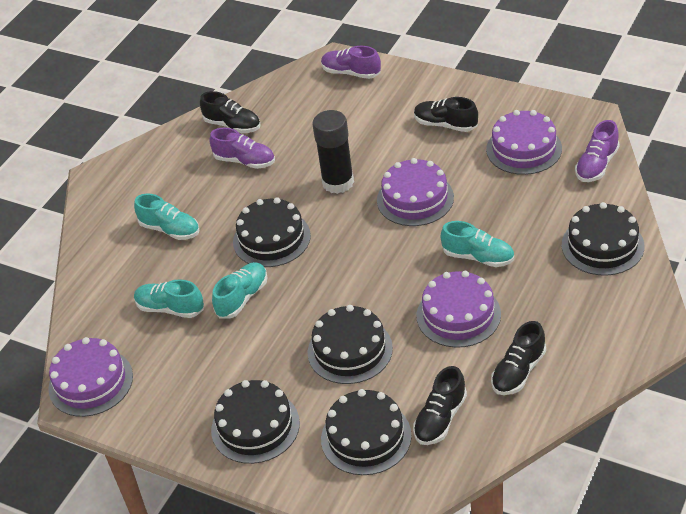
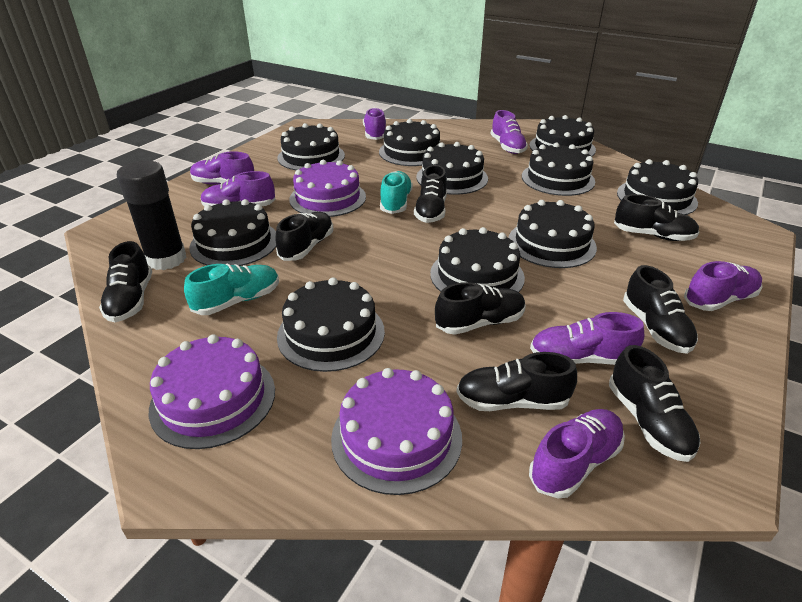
black cake: 5 -> 10
black shoe: 4 -> 8
purple cake: 4 -> 3
purple shoe: 3 -> 7
turquoise shoe: 4 -> 2

